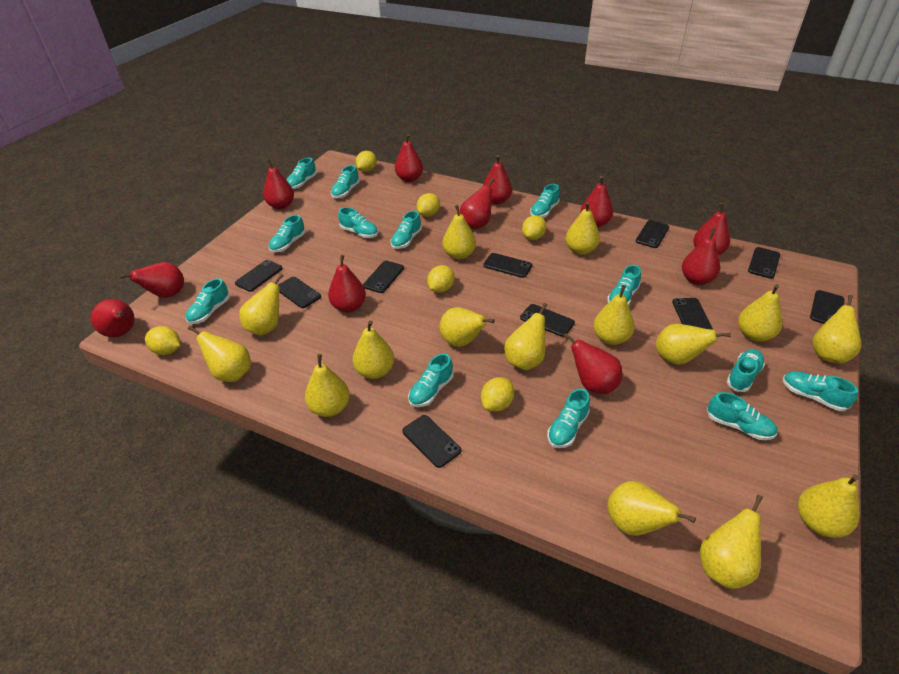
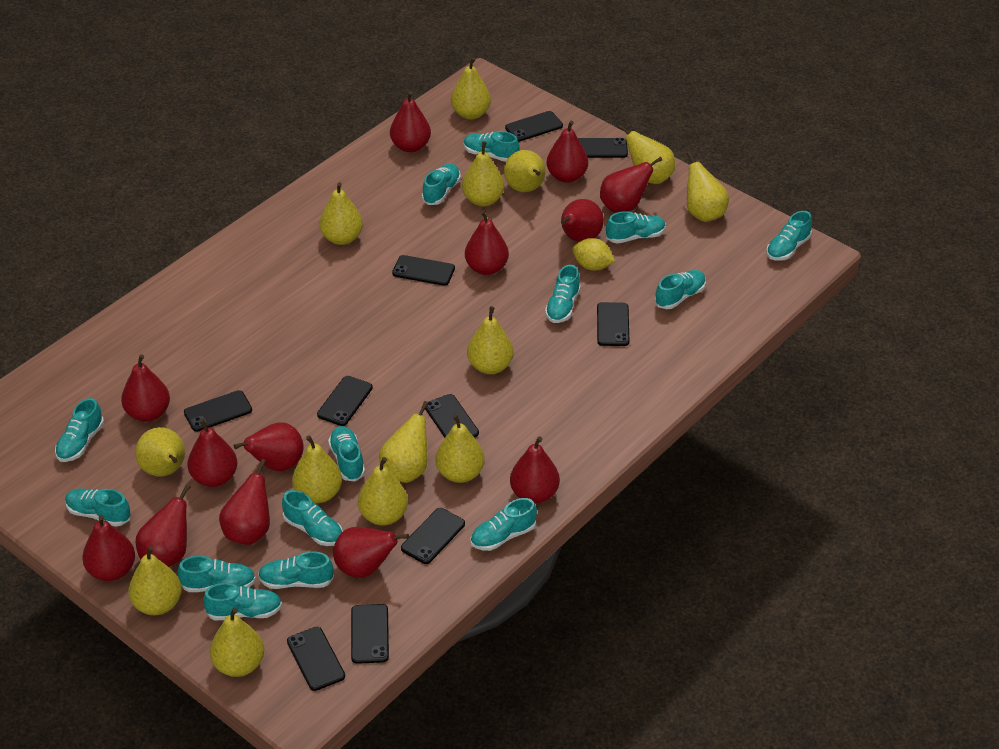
red pear: 11 -> 13
turquoise shoe: 13 -> 14
yellow lemon: 6 -> 1
yellow pear: 15 -> 14

